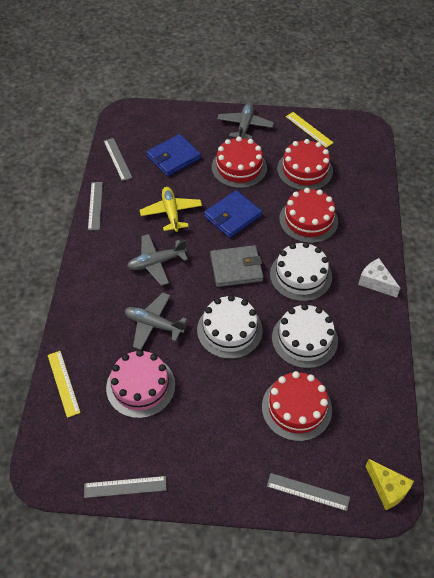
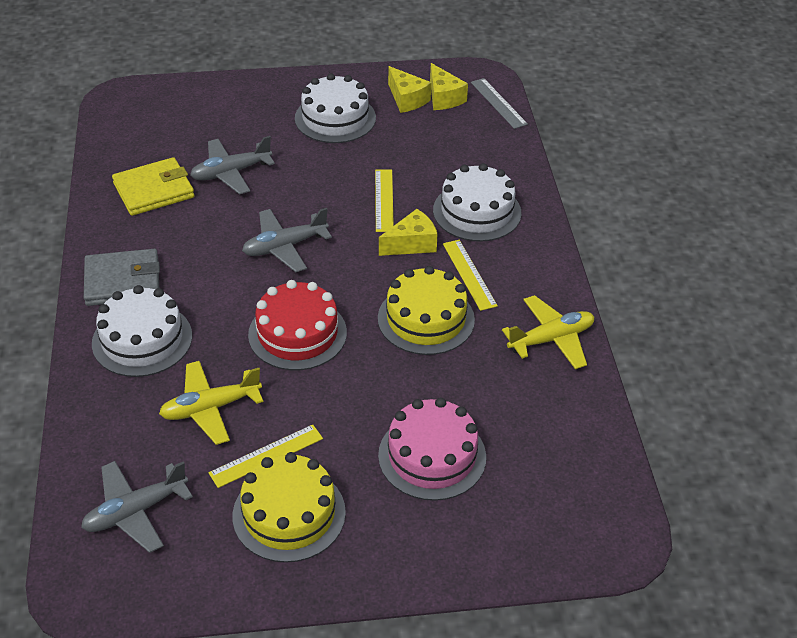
blue wallet: 2 -> 0
grey ruler: 4 -> 1
red cake: 4 -> 1
white cheese: 1 -> 0
yellow cake: 0 -> 2
yellow cheese: 1 -> 3
yellow plane: 1 -> 2
yellow ruler: 2 -> 3
yellow wallet: 0 -> 1

